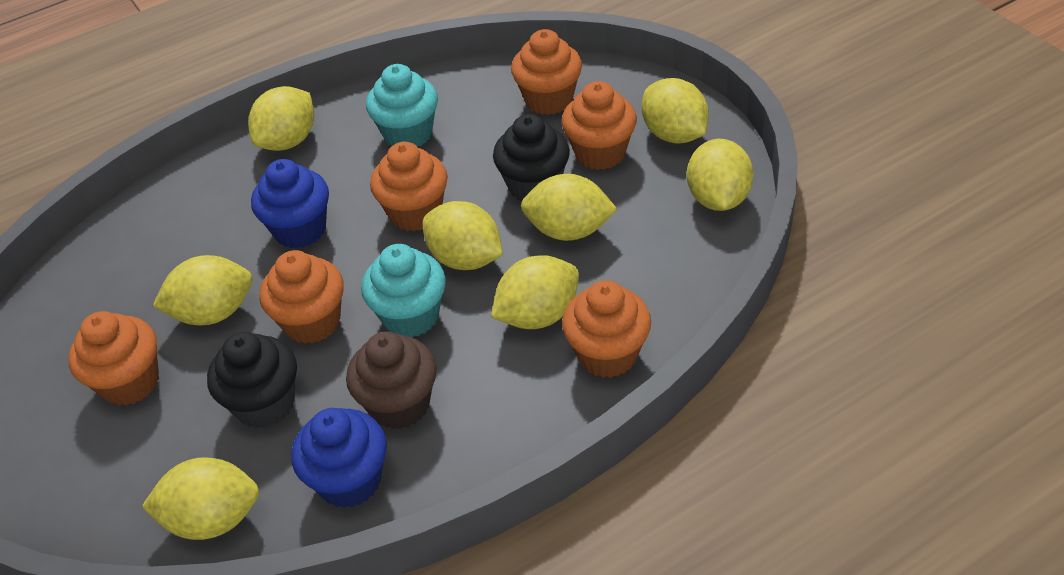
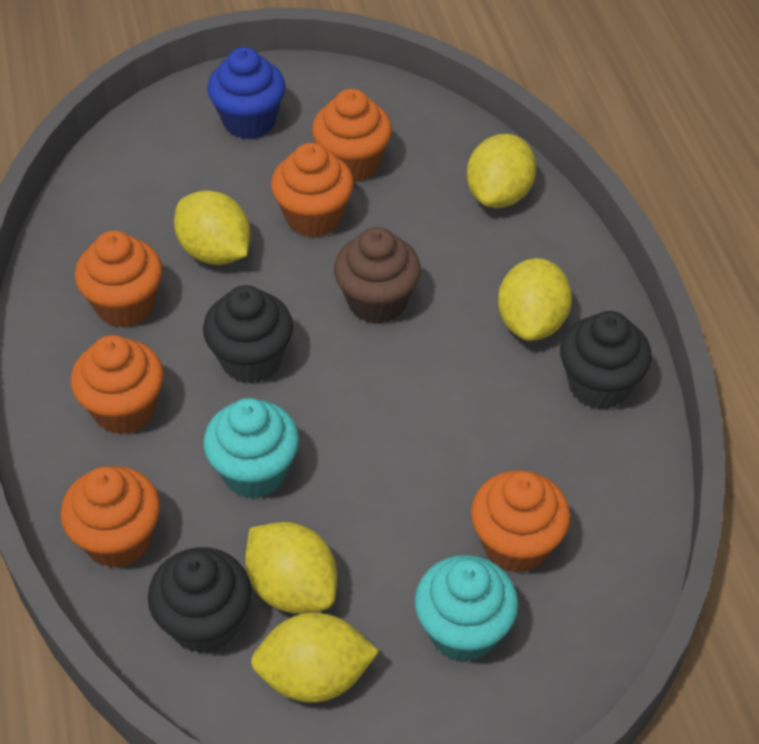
black cupcake: 2 -> 3
blue cupcake: 2 -> 1
yellow lemon: 8 -> 5

